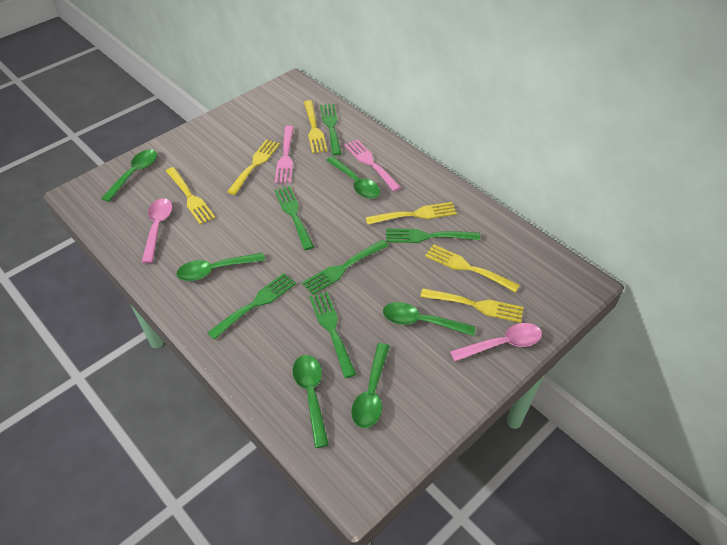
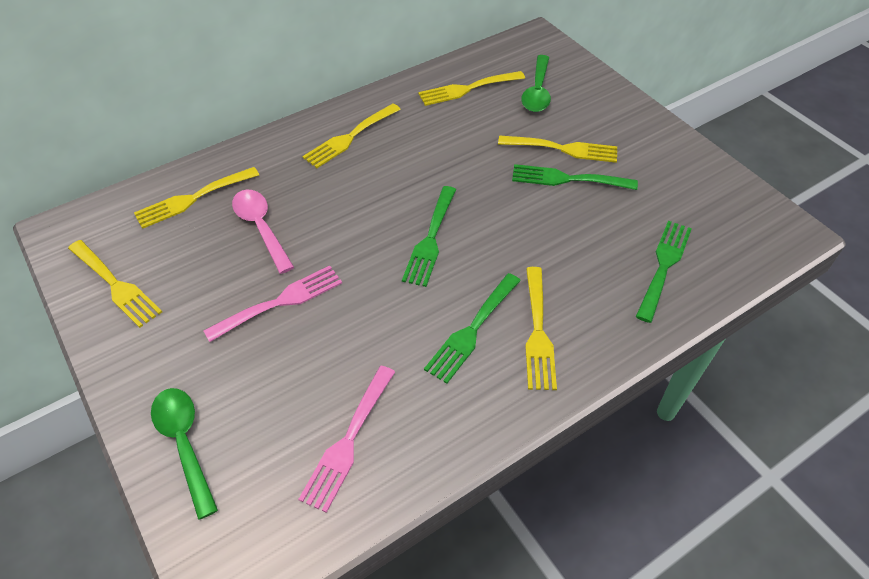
green fork: 6 -> 4
green spoon: 6 -> 2
pink spoon: 2 -> 1

